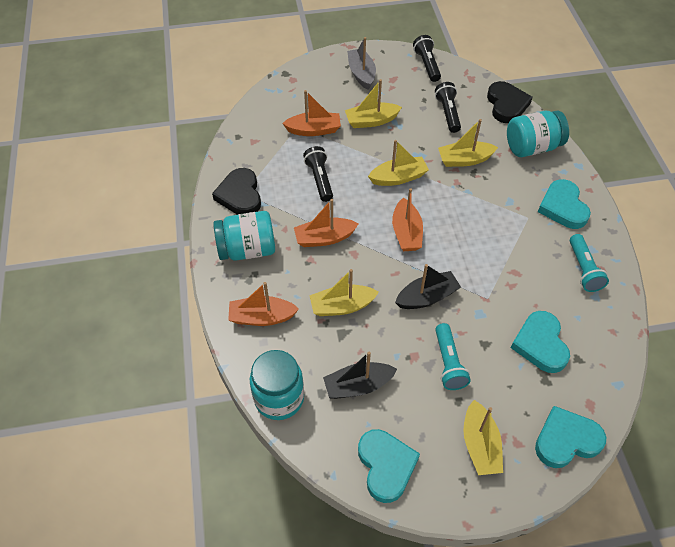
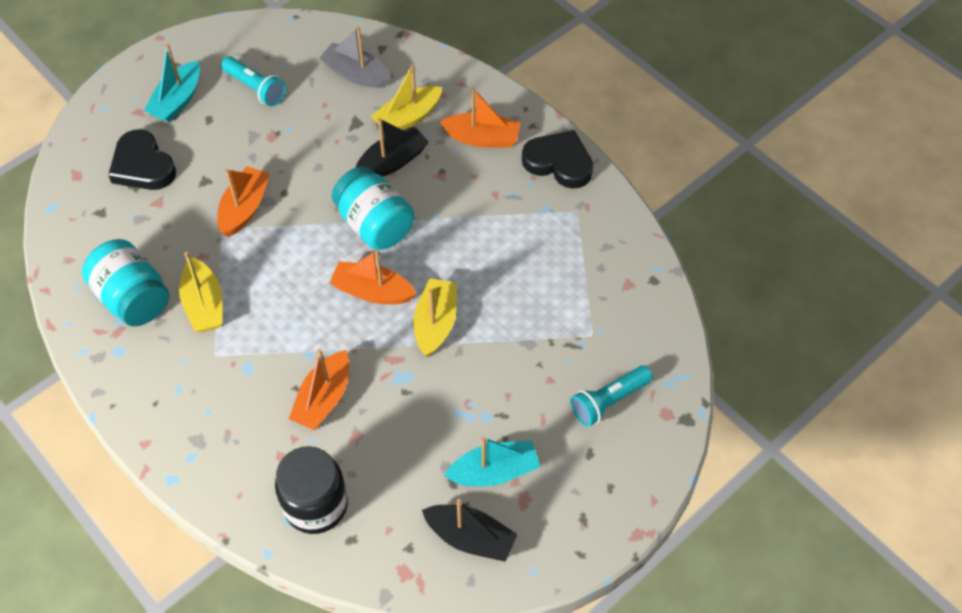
black flashlight: 3 -> 0
black jar: 0 -> 1
turquoise boat: 0 -> 2
turquoise heart: 4 -> 0
turquoise jar: 3 -> 2
yellow boat: 5 -> 3

